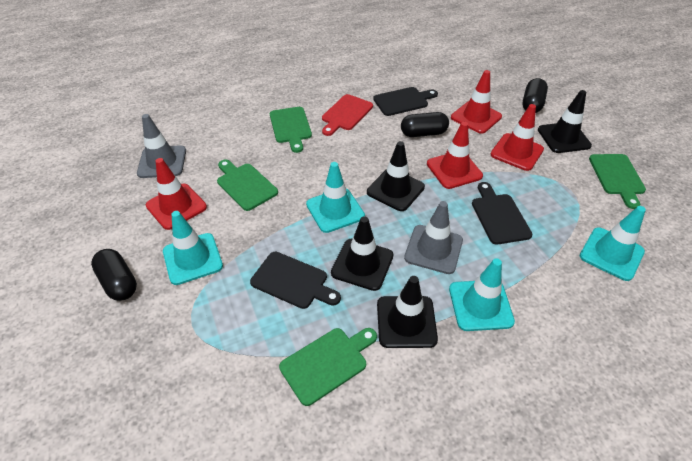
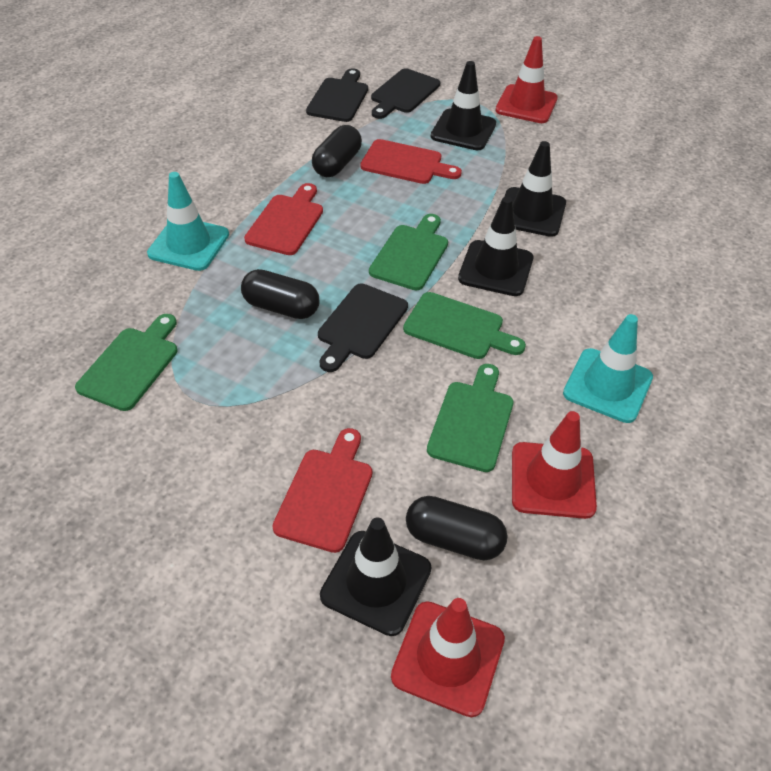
grey traffic cone: 2 -> 0
red cutting board: 1 -> 3
red traffic cone: 4 -> 3
turquoise traffic cone: 4 -> 2

